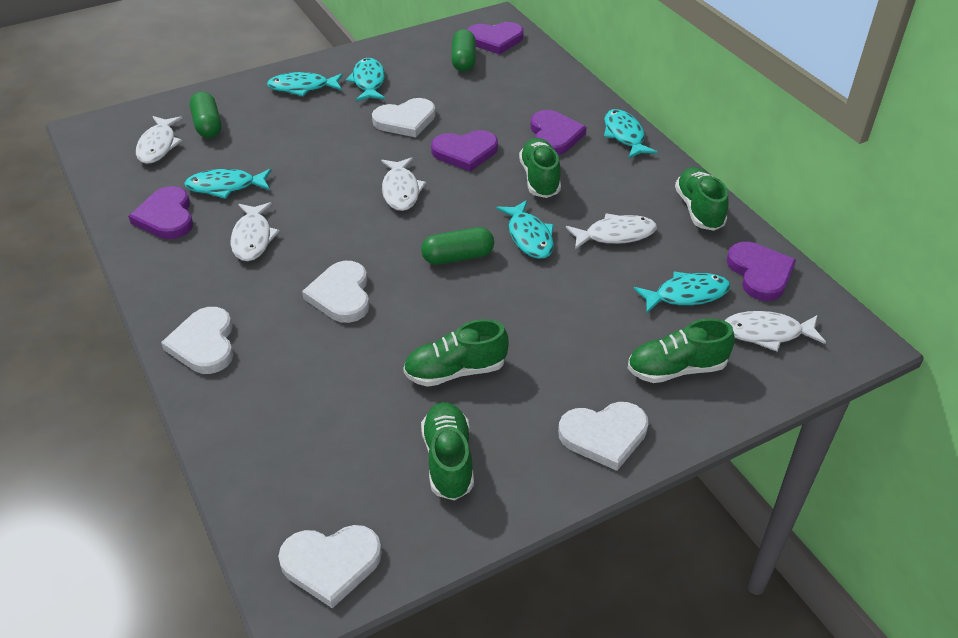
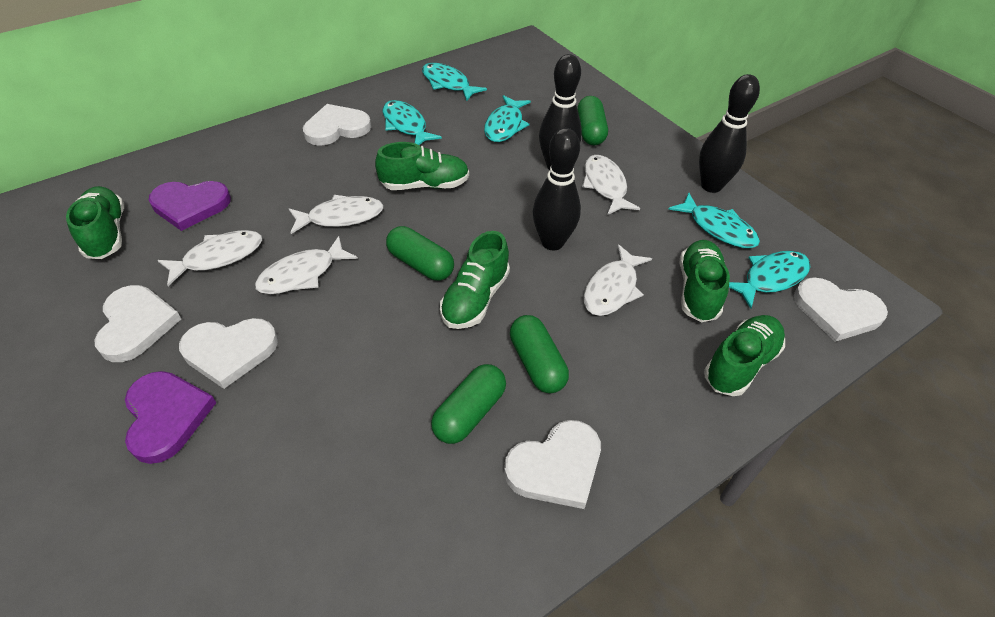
black bowling pin: 0 -> 3
green capsule: 3 -> 4
purple heart: 5 -> 2
turquoise fish: 6 -> 5

